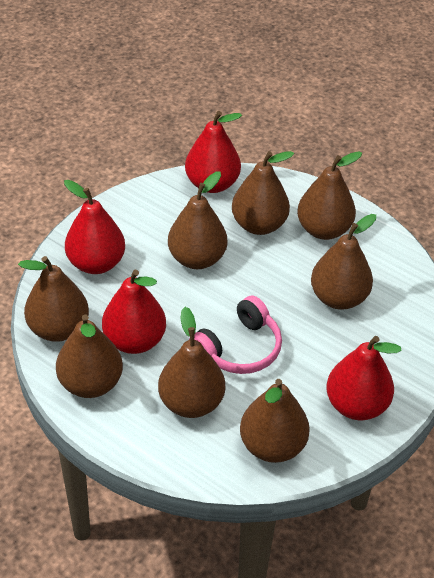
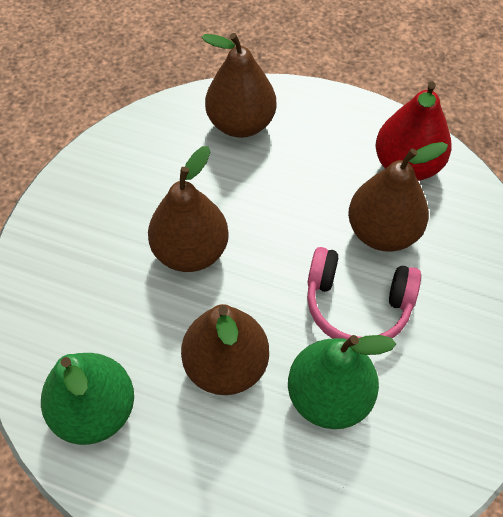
brown pear: 8 -> 4
green pear: 0 -> 2
red pear: 4 -> 1

